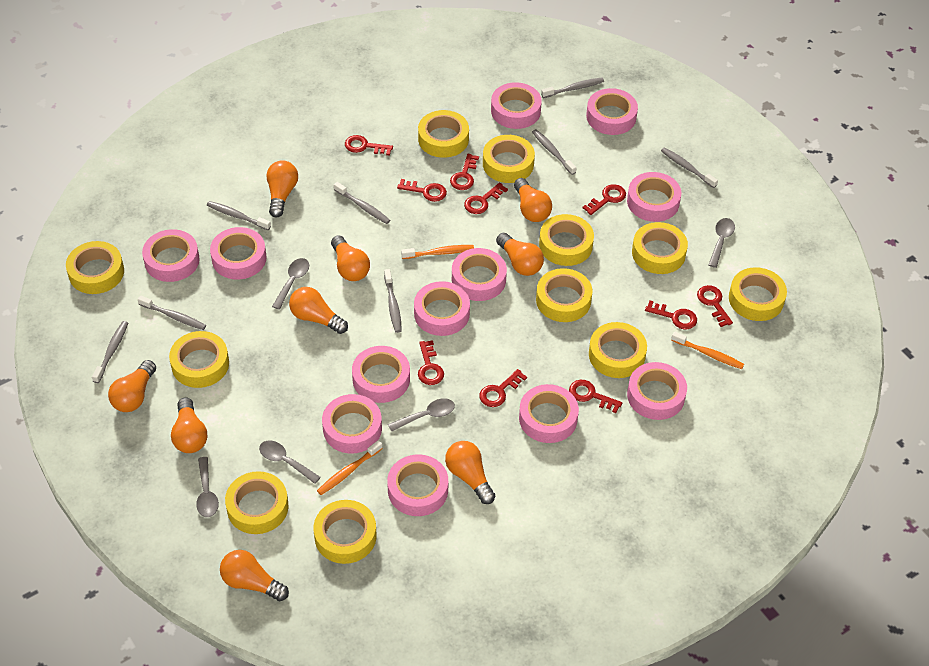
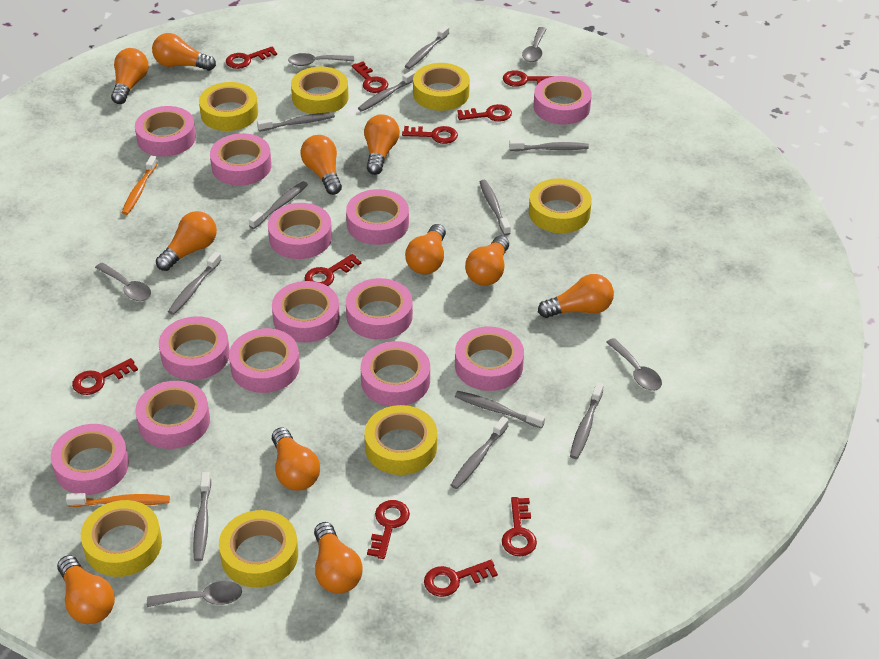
grey toothbrush: 8 -> 11
orange light bulb: 9 -> 11
orange toothbrush: 3 -> 2
pink tape: 12 -> 13
yellow tape: 11 -> 7

